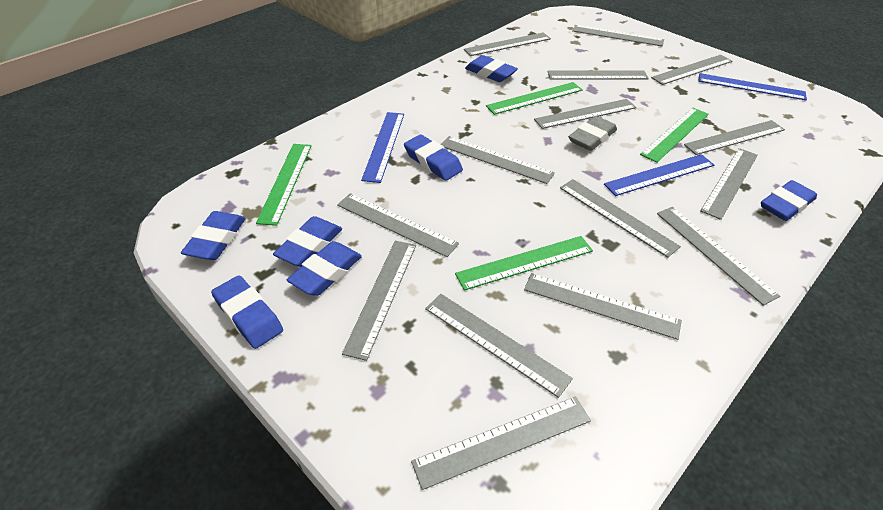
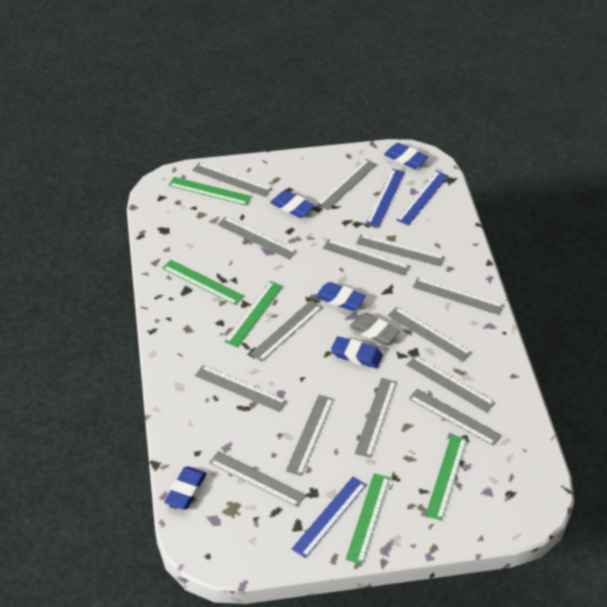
blue eraser: 7 -> 5
green ruler: 4 -> 5
grey ruler: 15 -> 14

